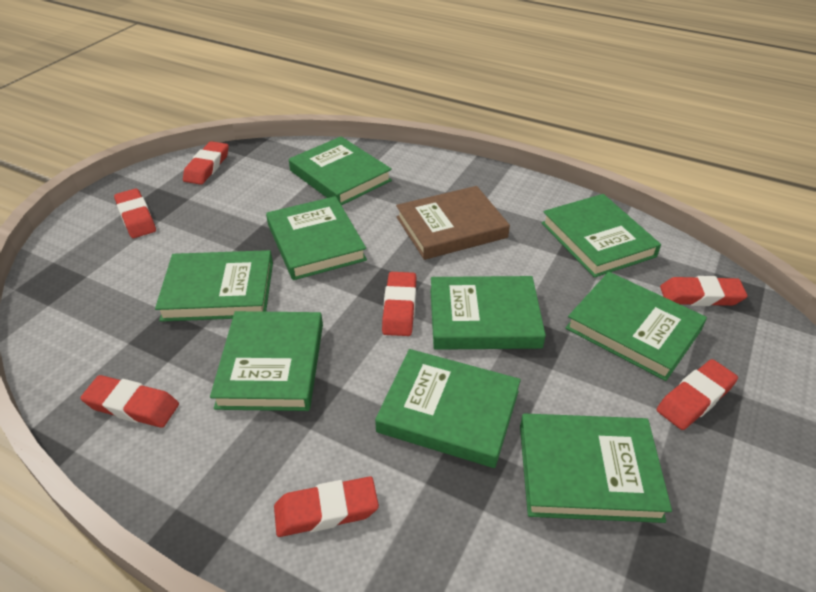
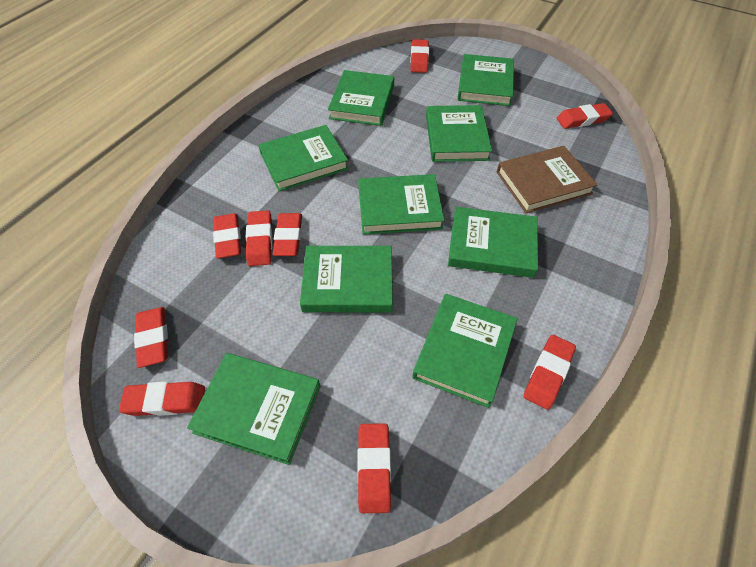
red eraser: 7 -> 9

